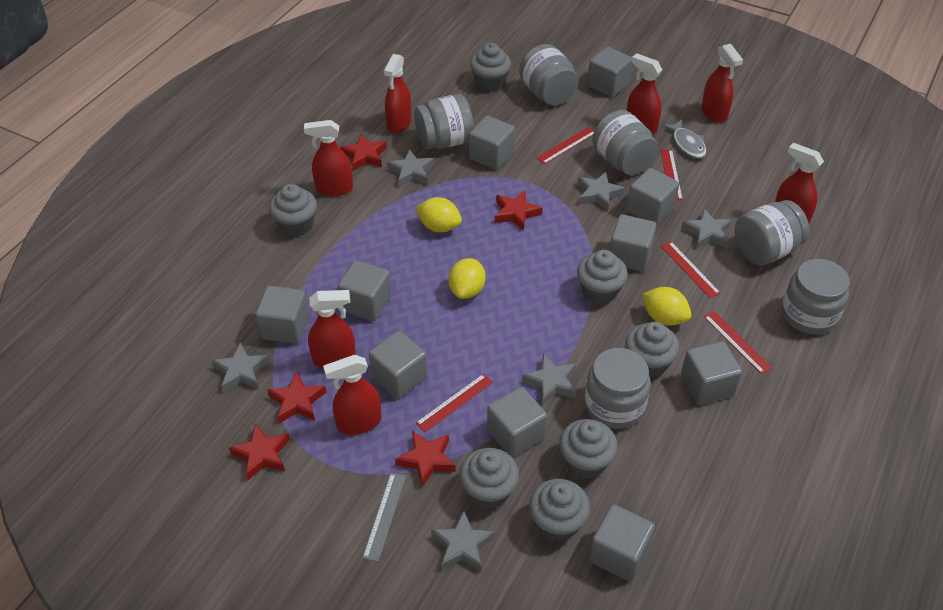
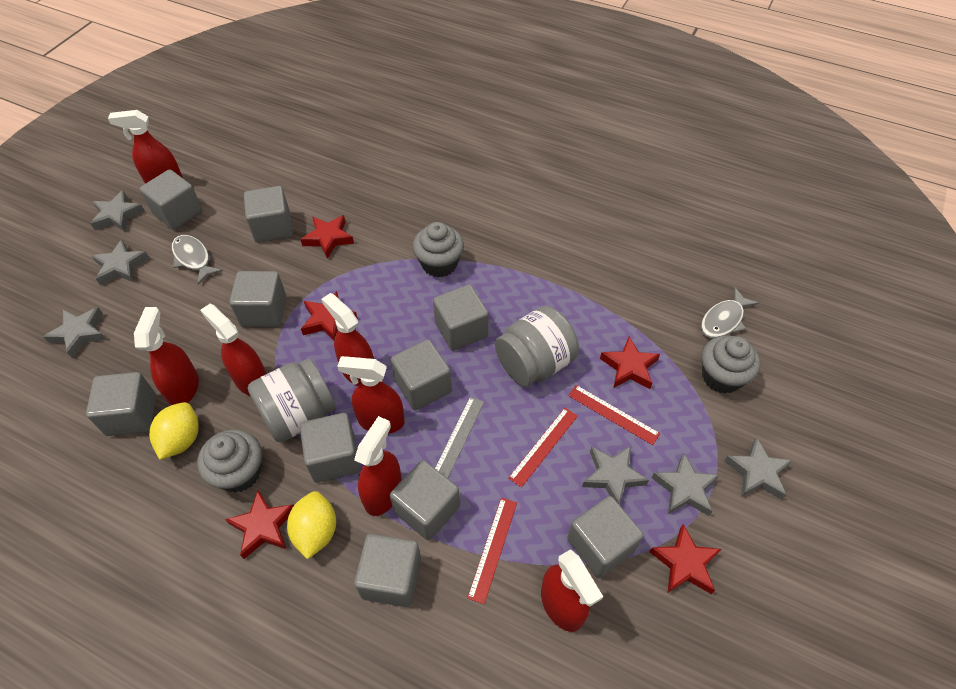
grey cupcake: 7 -> 3
grey fish: 1 -> 2
grey jar: 6 -> 2
red ruler: 5 -> 3
yellow lemon: 3 -> 2

